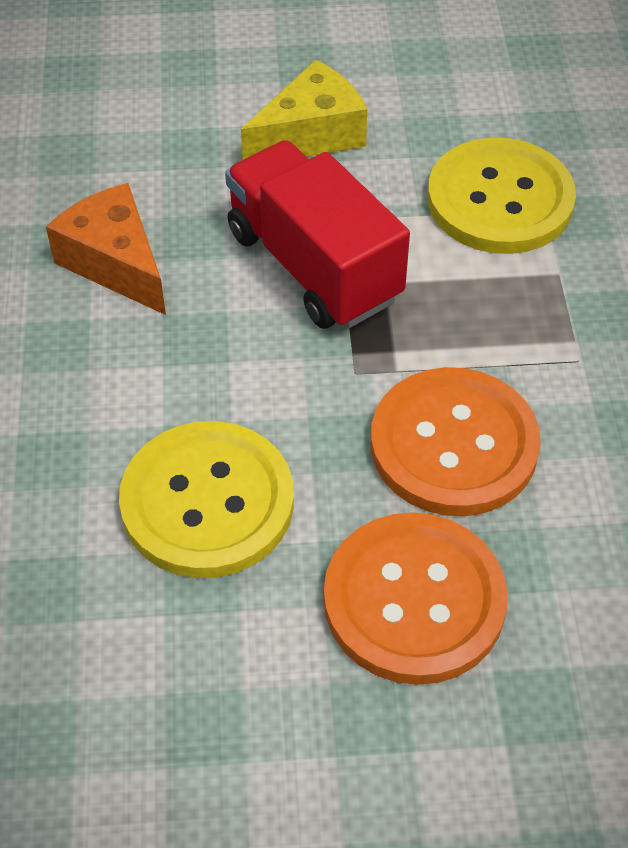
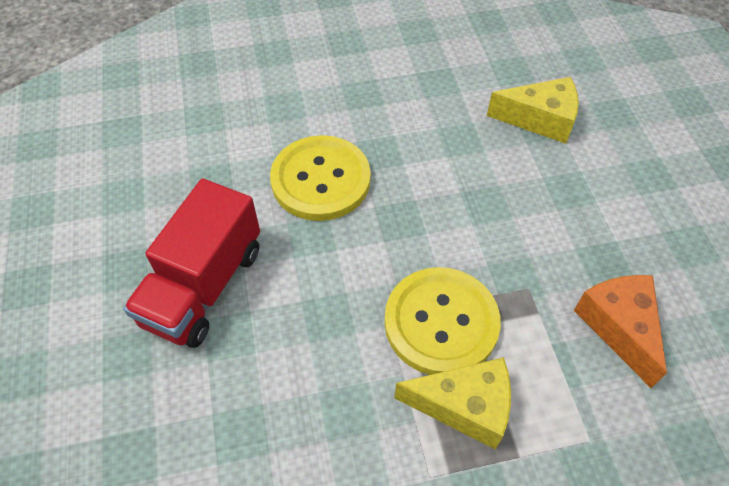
orange button: 2 -> 0
yellow cheese: 1 -> 2

